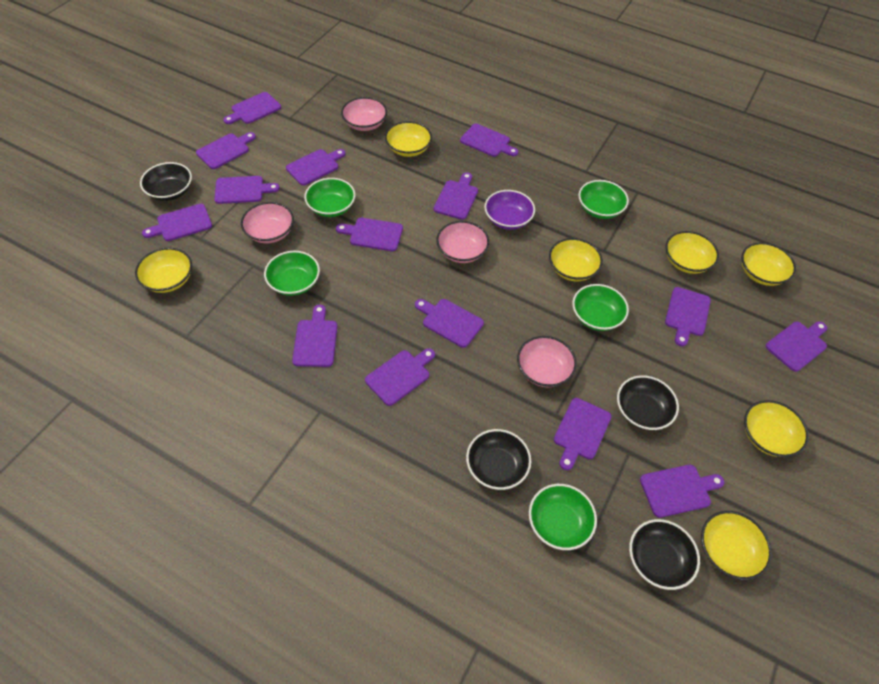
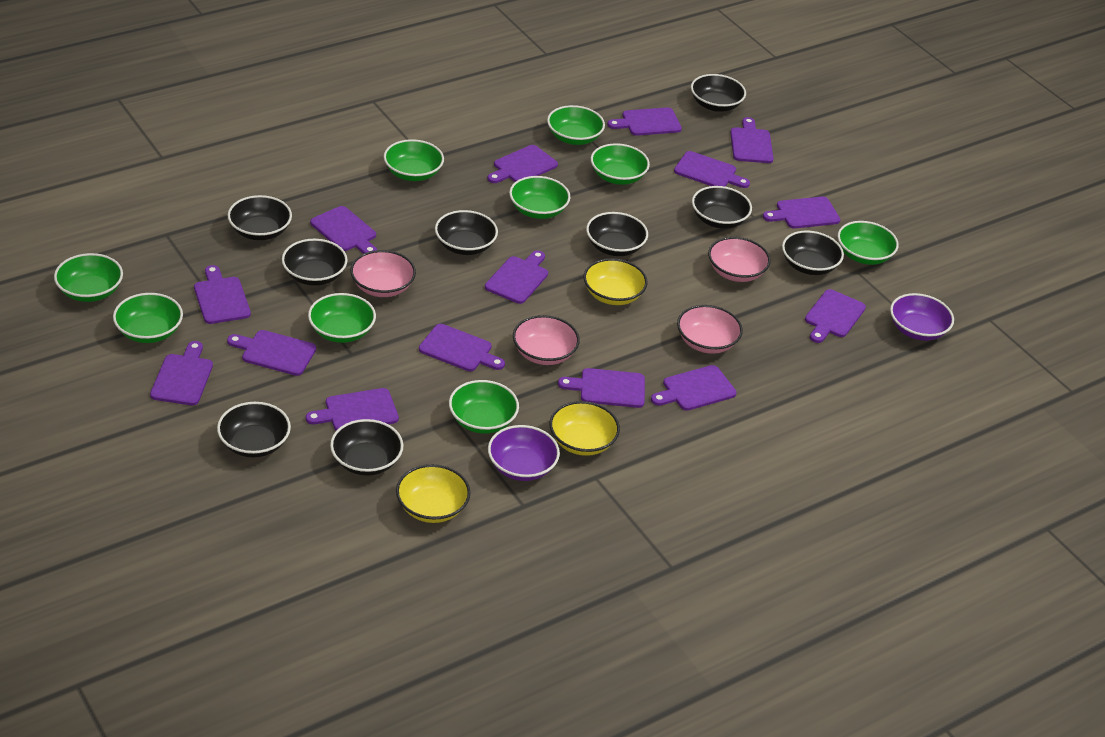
black bowl: 4 -> 9
green bowl: 5 -> 9
purple bowl: 1 -> 2
yellow bowl: 7 -> 3

